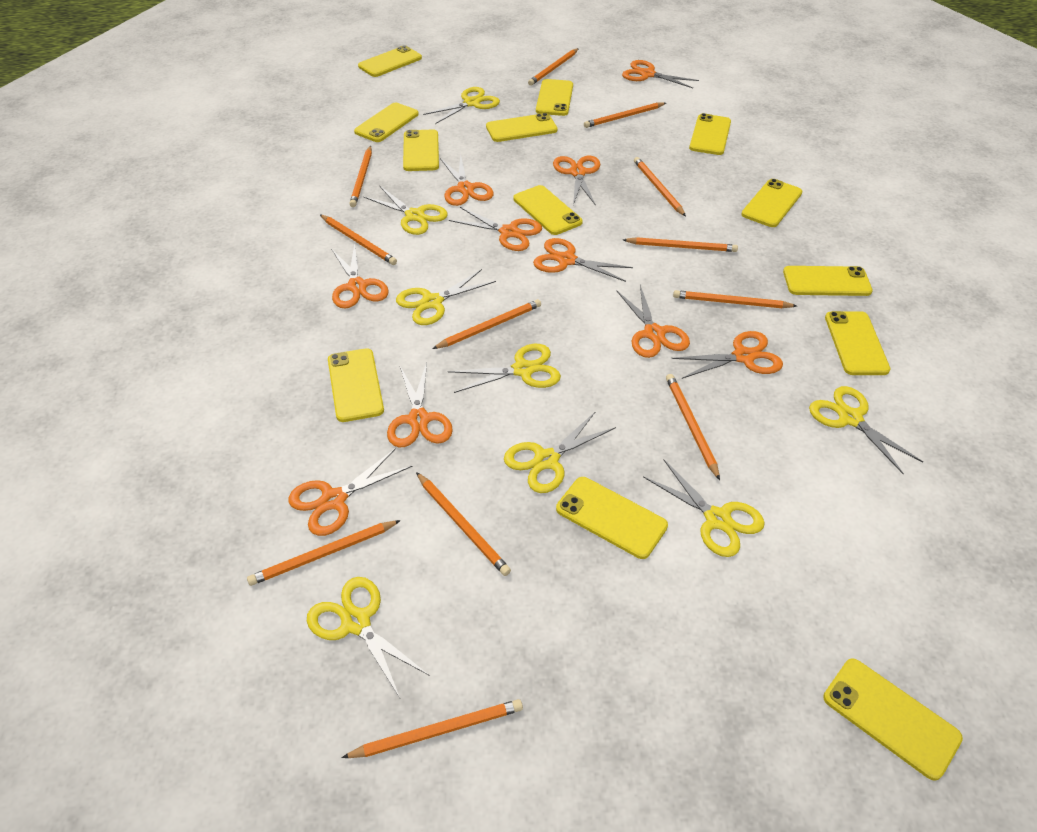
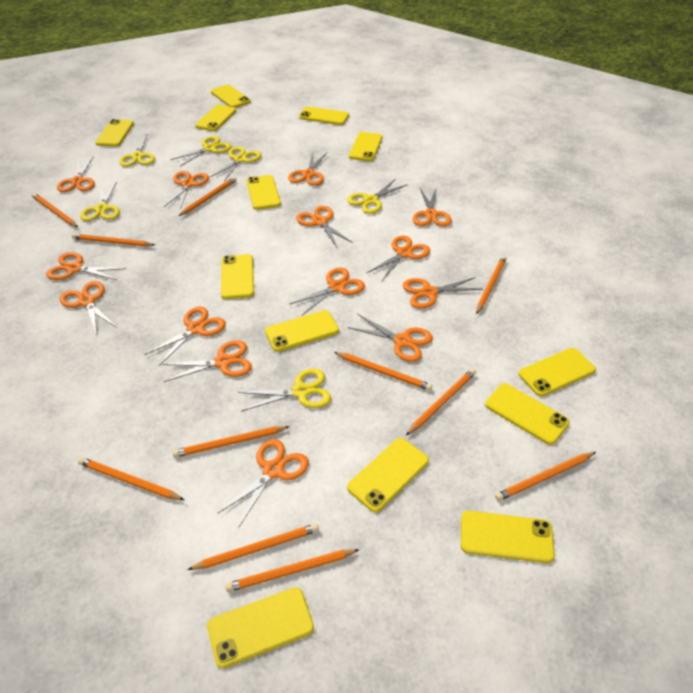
orange pencil: 12 -> 11
orange scissors: 10 -> 14
yellow scissors: 8 -> 6

